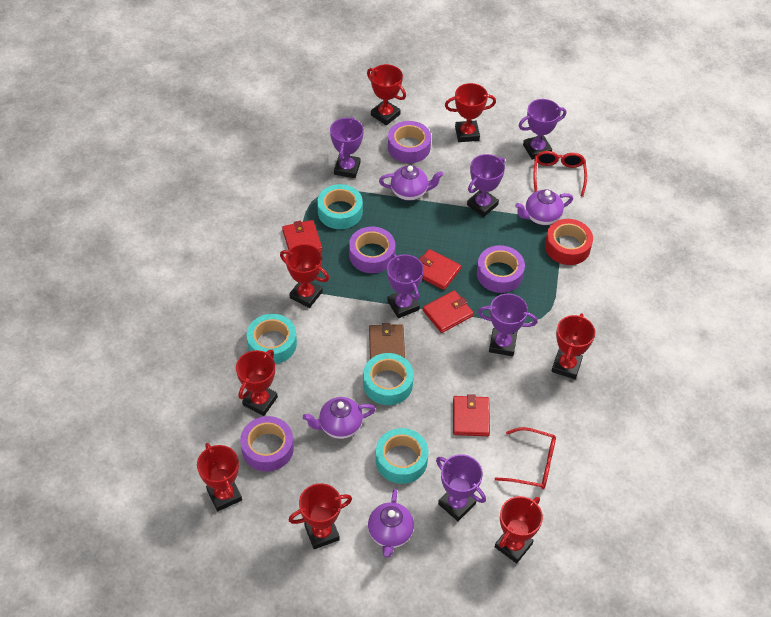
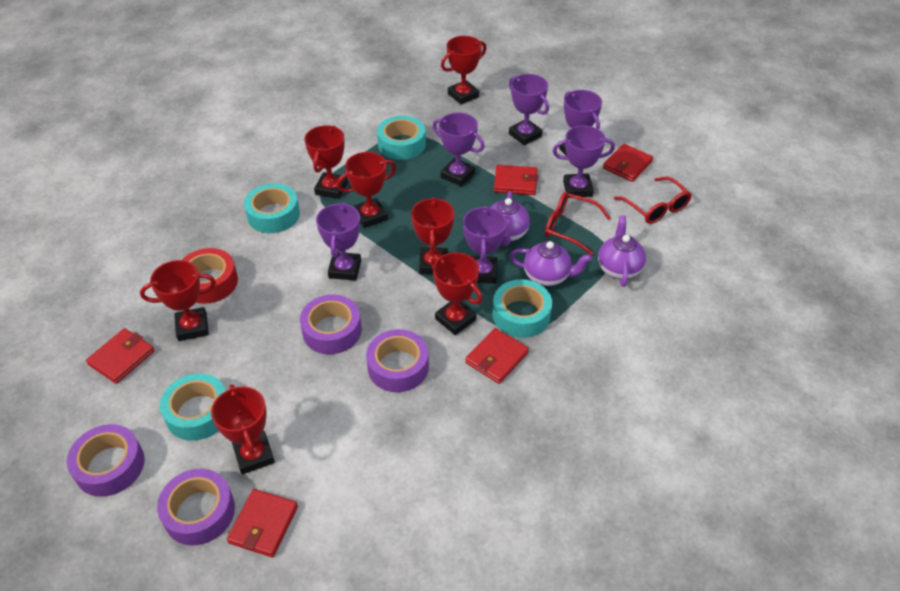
brown wallet: 1 -> 0
purple teapot: 4 -> 3
red trophy: 8 -> 7
red wallet: 4 -> 5

